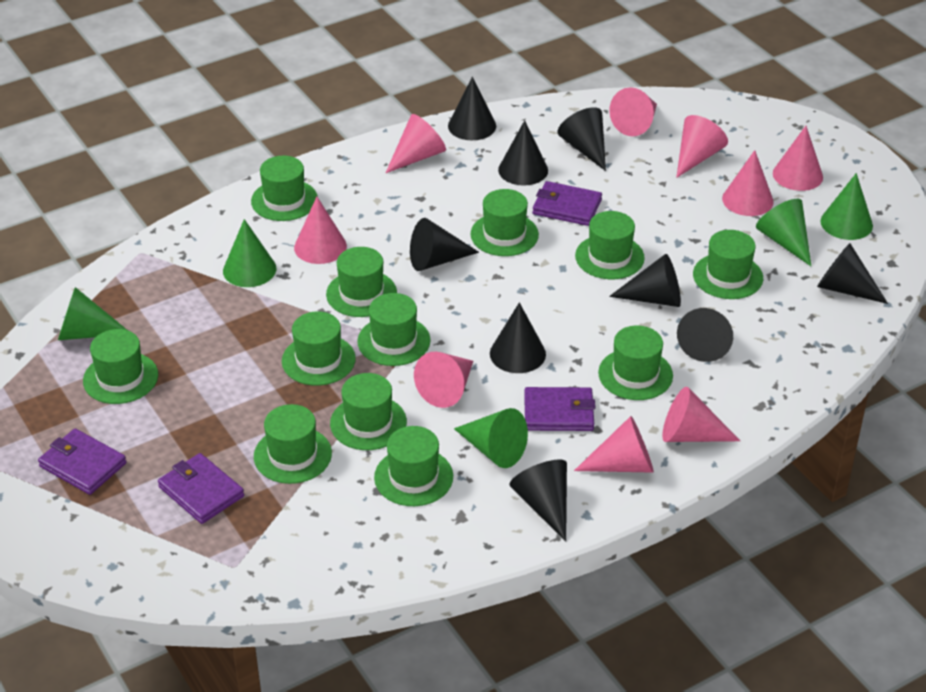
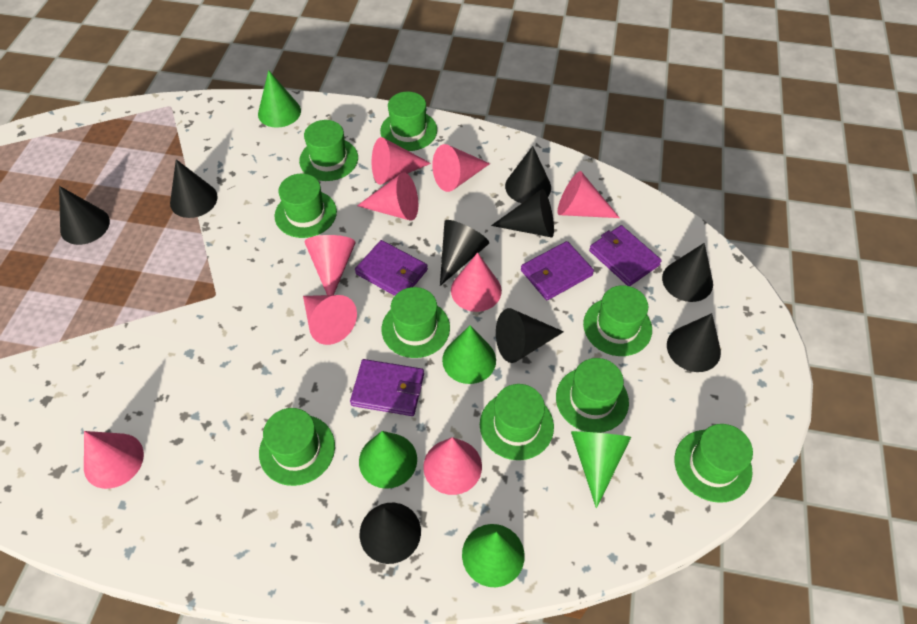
green hat: 12 -> 9

